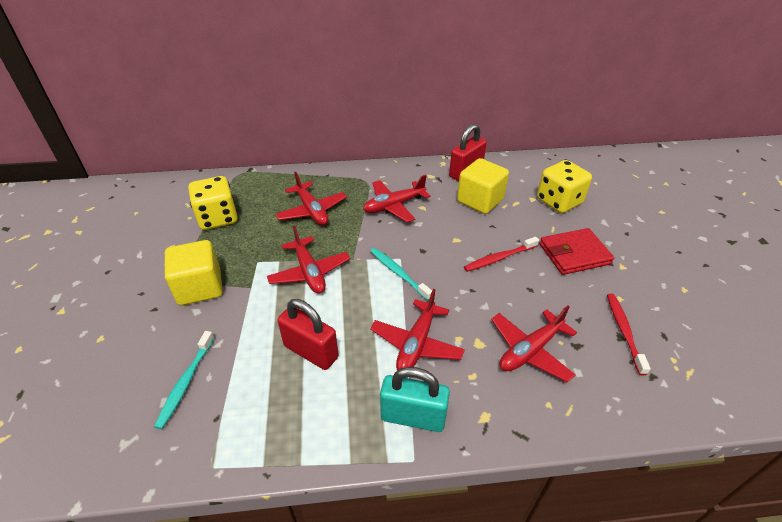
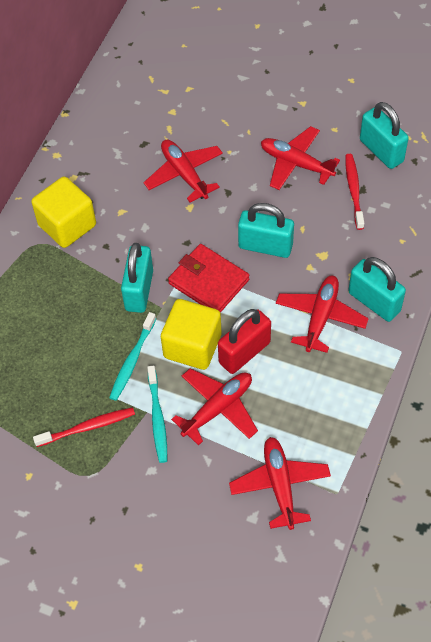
red padlock: 2 -> 1
turquoise padlock: 1 -> 4
yellow dice: 2 -> 0

